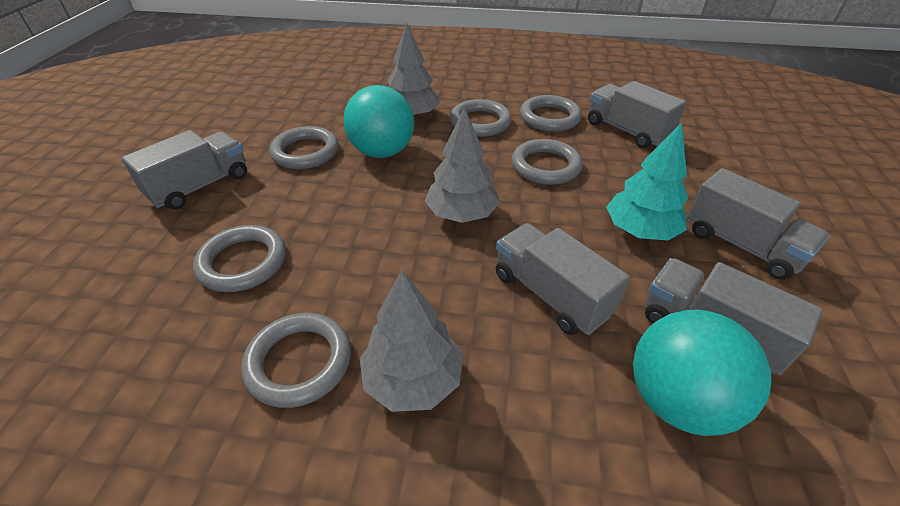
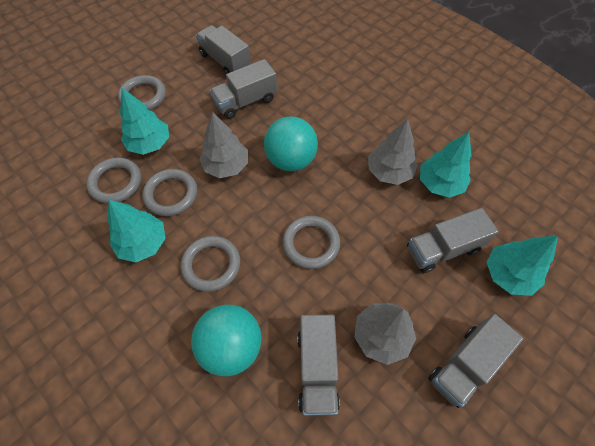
grey ring: 6 -> 5
turquoise tree: 1 -> 4

